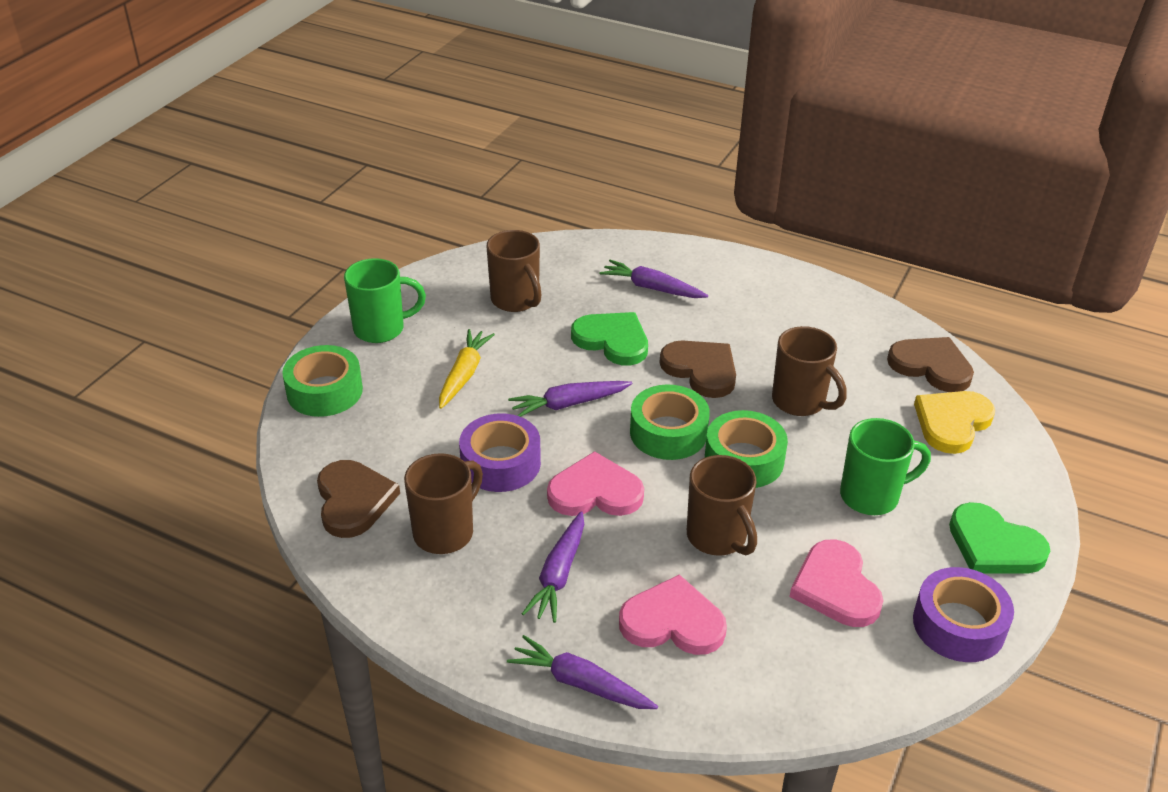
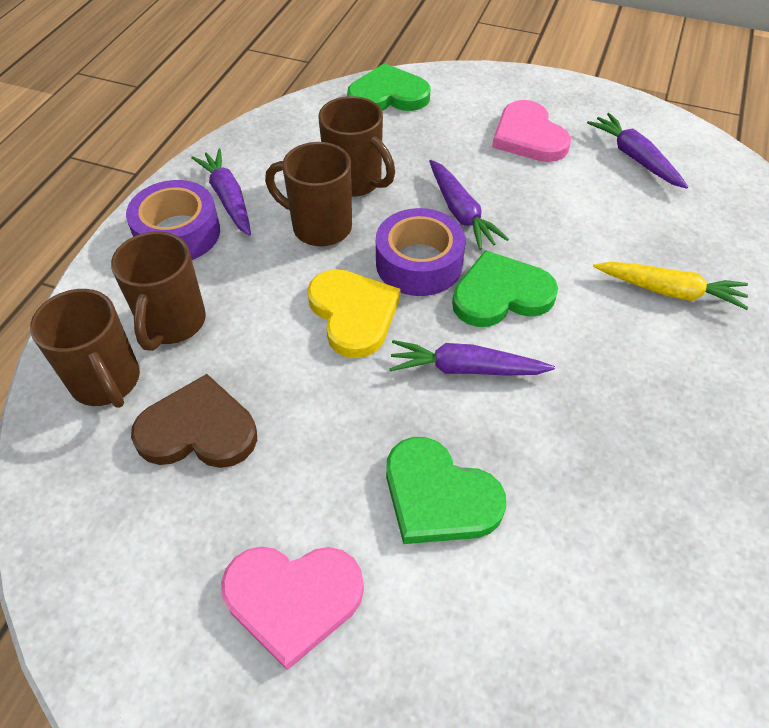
brown heart: 3 -> 1
green heart: 2 -> 3
green mug: 2 -> 0
green tape: 3 -> 0
pink heart: 3 -> 2

